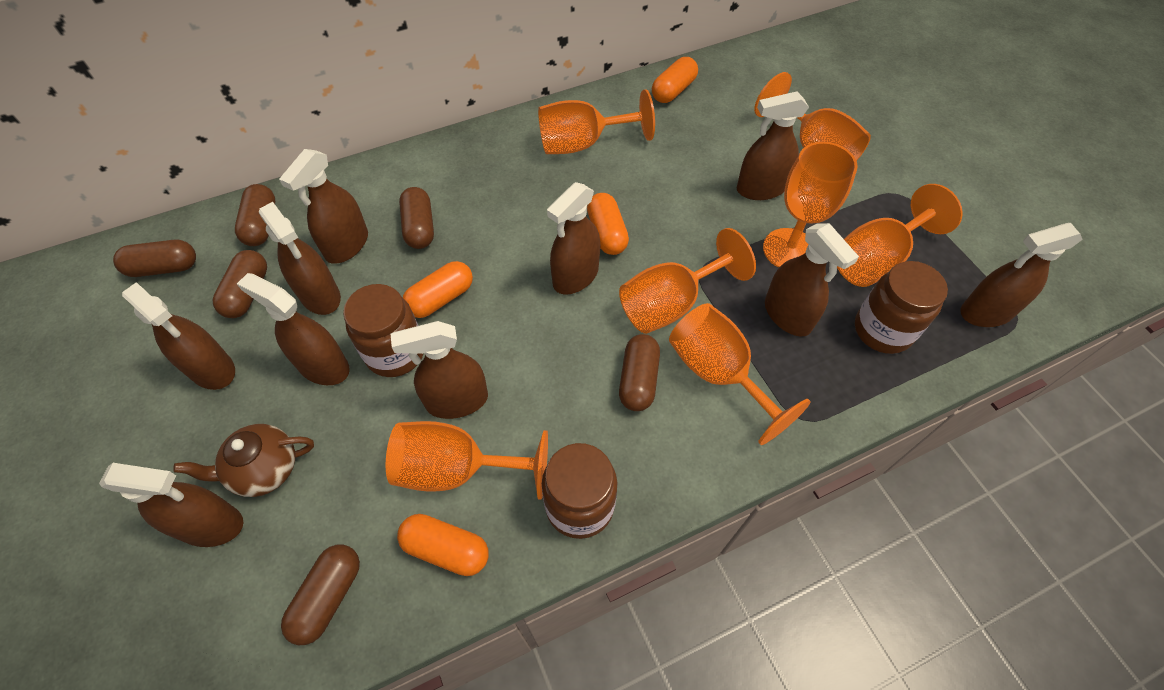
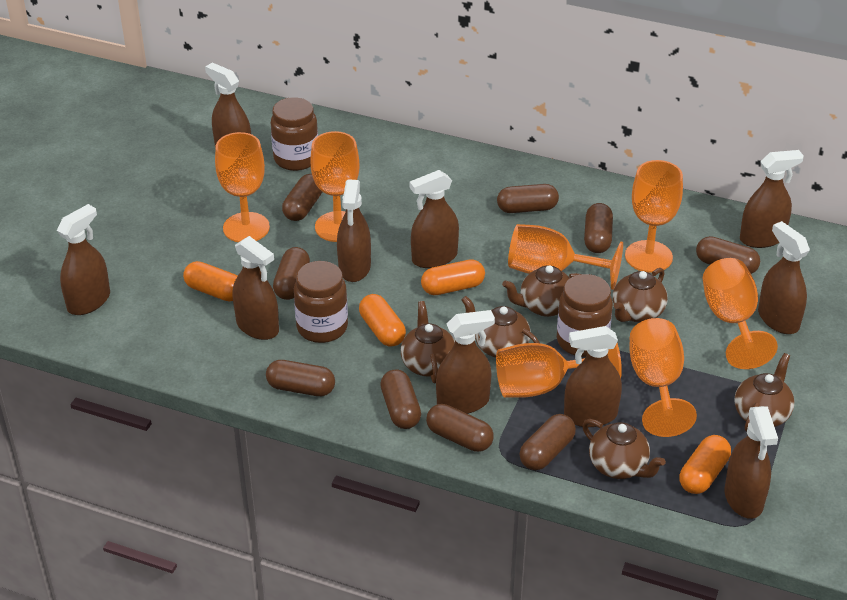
brown capsule: 6 -> 9
brown teapot: 1 -> 6

